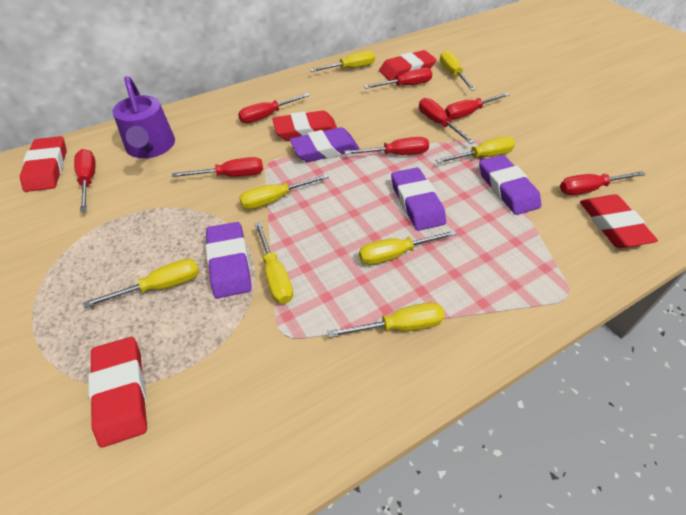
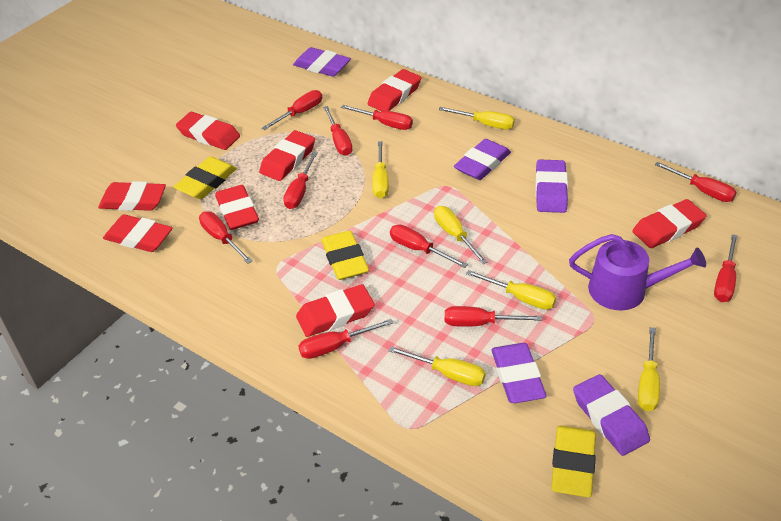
purple eraser: 4 -> 5
red eraser: 5 -> 8
red screwdriver: 8 -> 10
yellow eraser: 0 -> 3
yellow screwdriver: 8 -> 6

